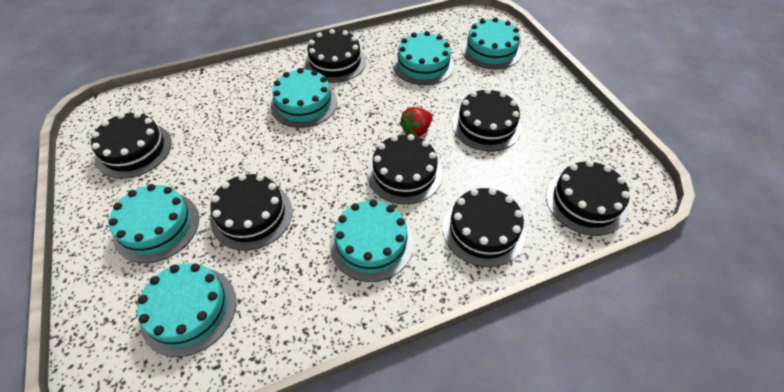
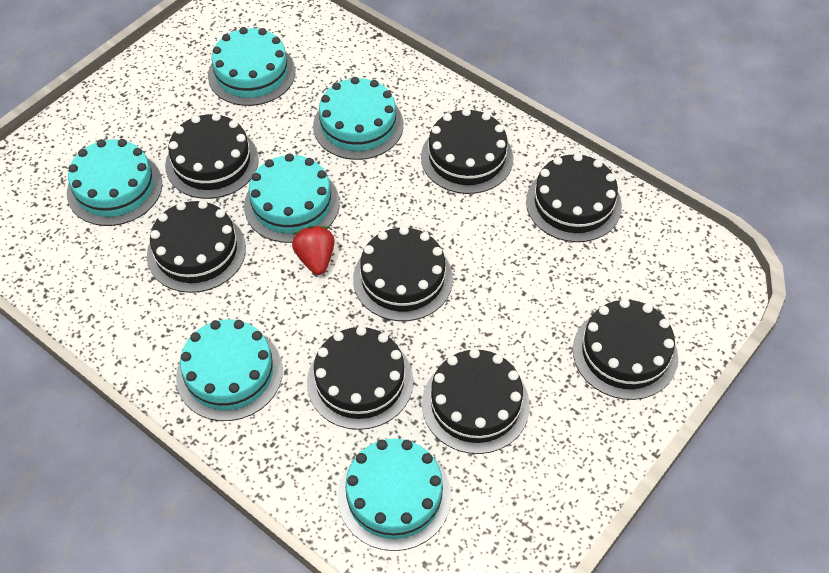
black cake: 7 -> 8

